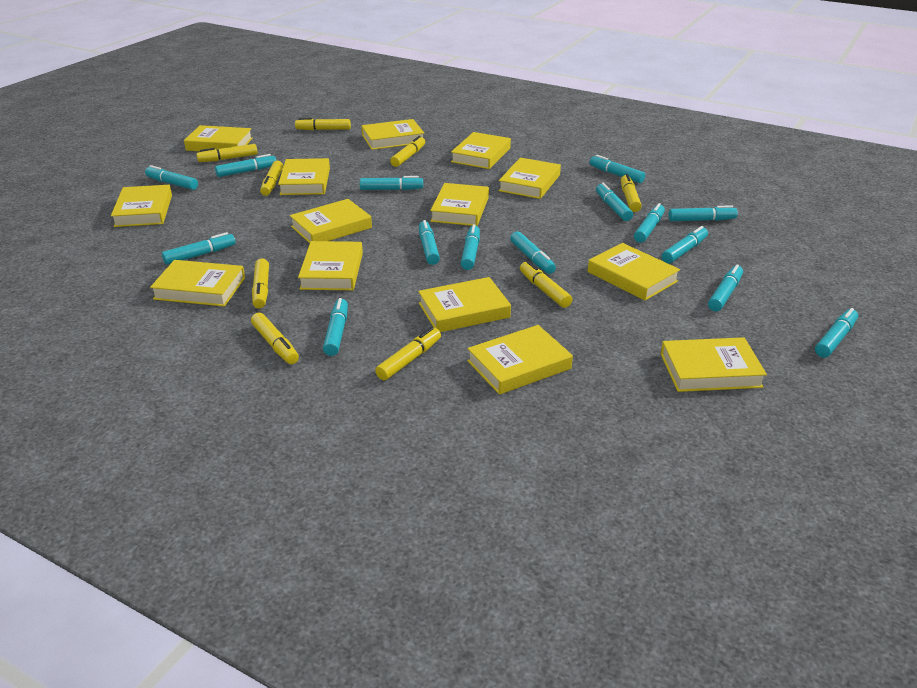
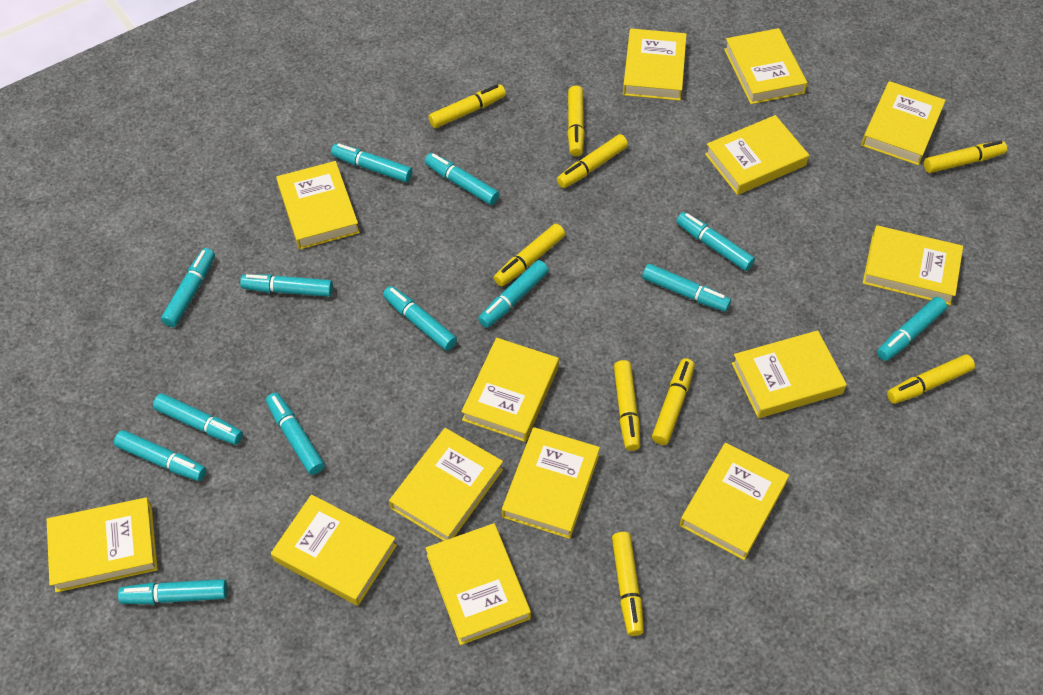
turquoise marker: 15 -> 13

